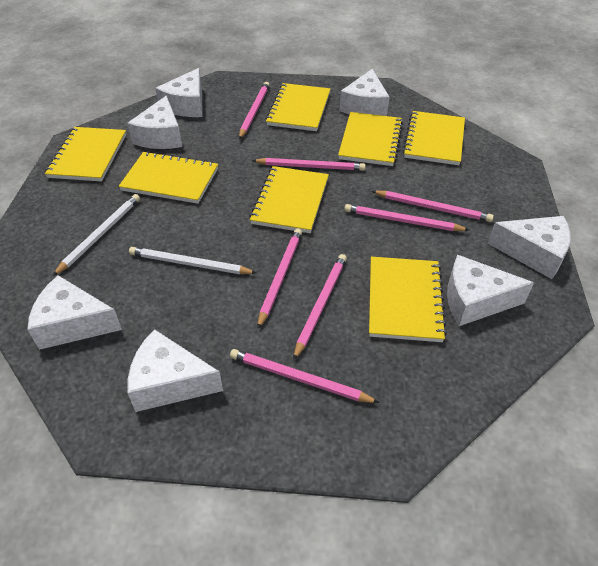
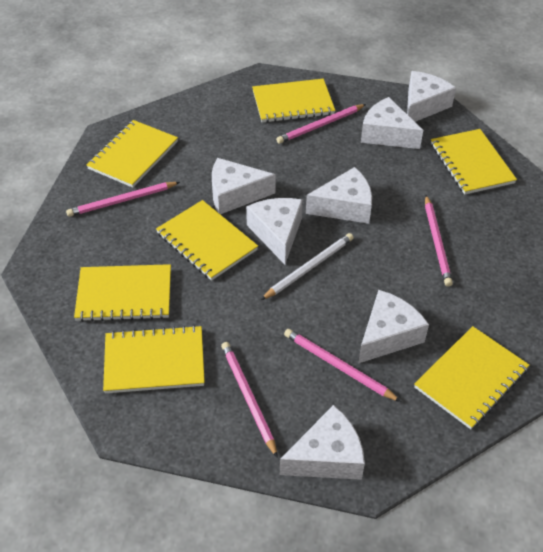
pink pencil: 7 -> 5
white pencil: 2 -> 1

